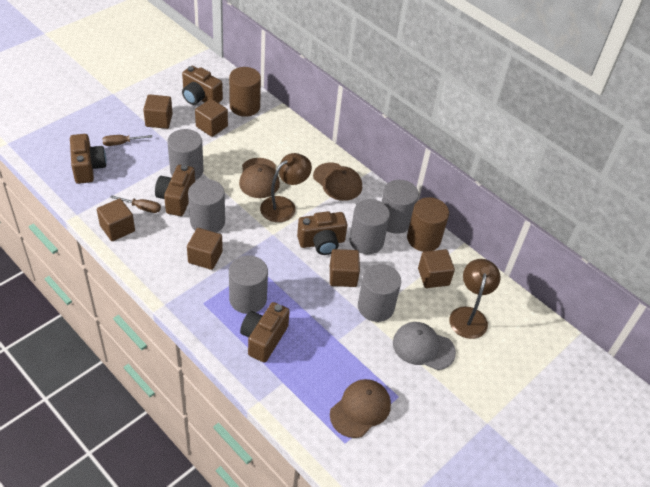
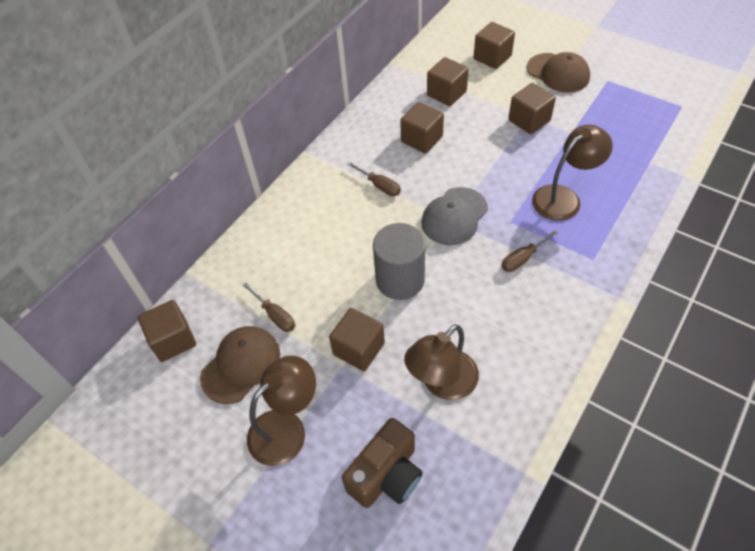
brown camera: 5 -> 1
brown cap: 3 -> 2
brown cylinder: 2 -> 0
brown lamp: 2 -> 3
brown screwdriver: 2 -> 3
grey cylinder: 6 -> 1

